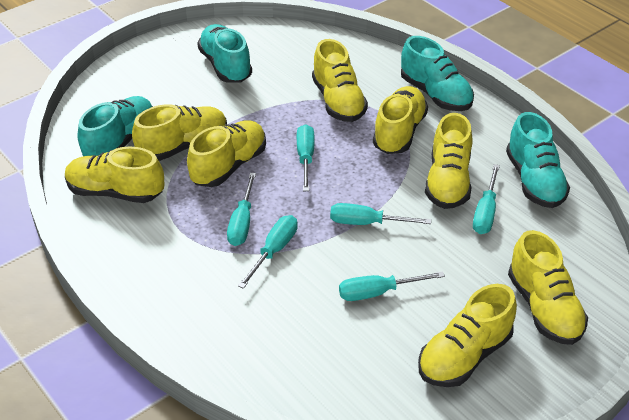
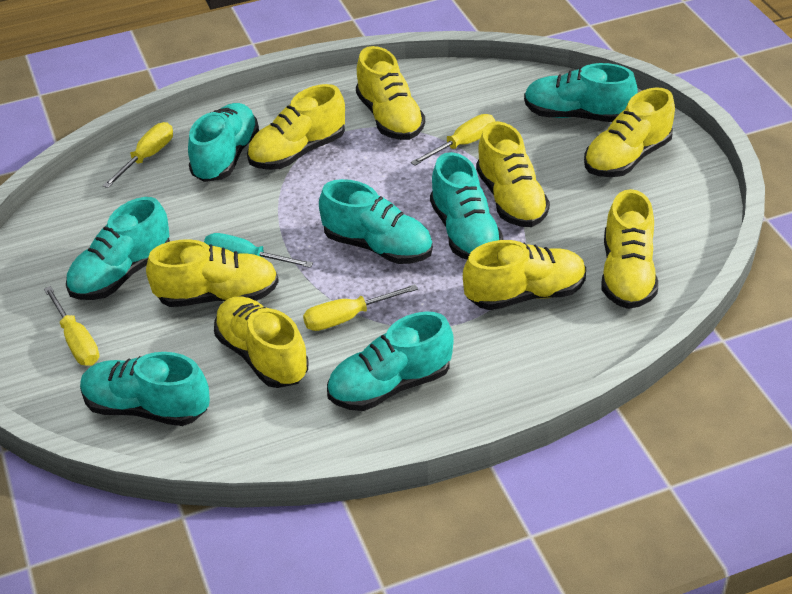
turquoise screwdriver: 6 -> 1
turquoise shoe: 4 -> 7
yellow screwdriver: 0 -> 4

